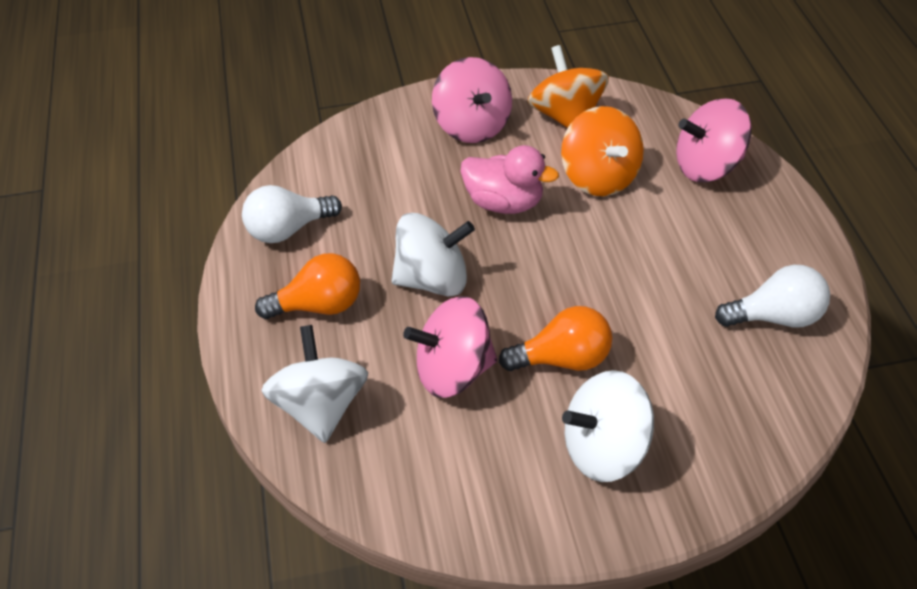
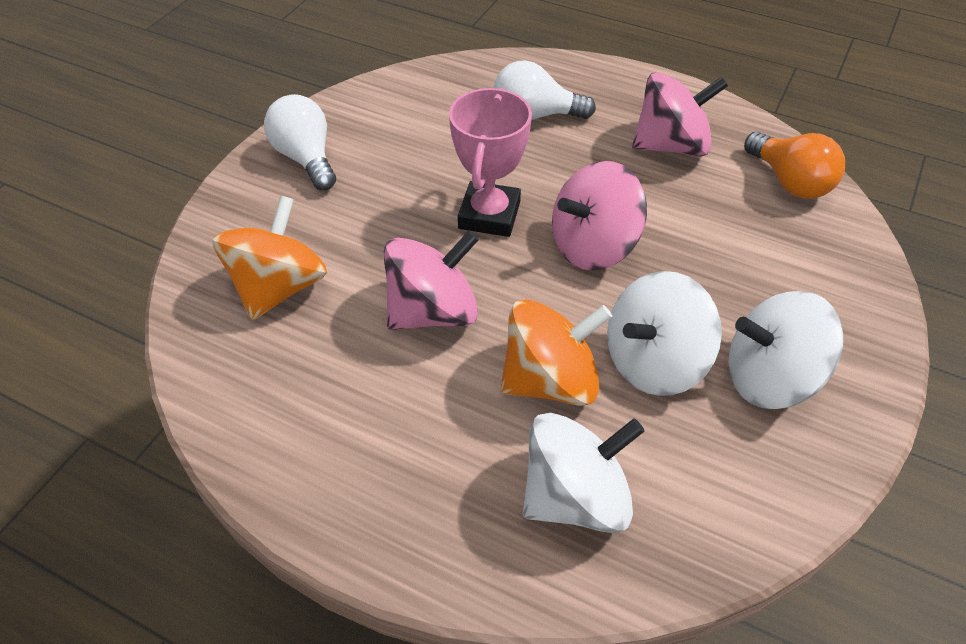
orange light bulb: 2 -> 1
pink duck: 1 -> 0
pink trophy: 0 -> 1

